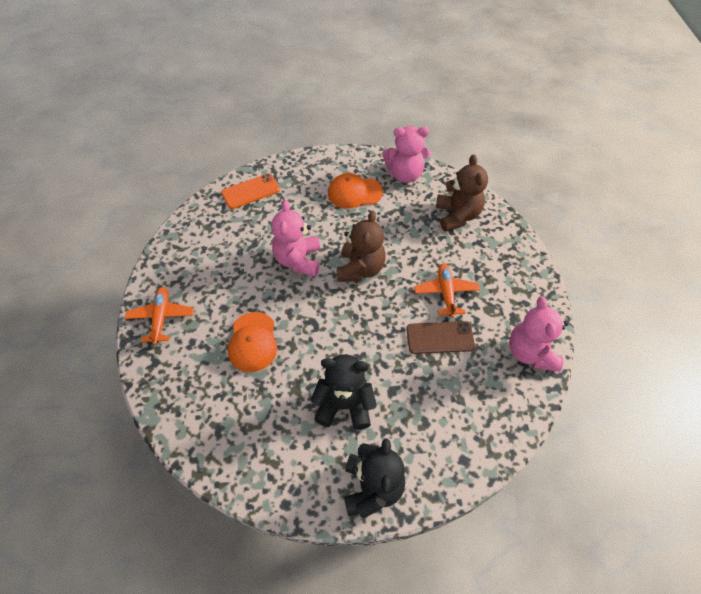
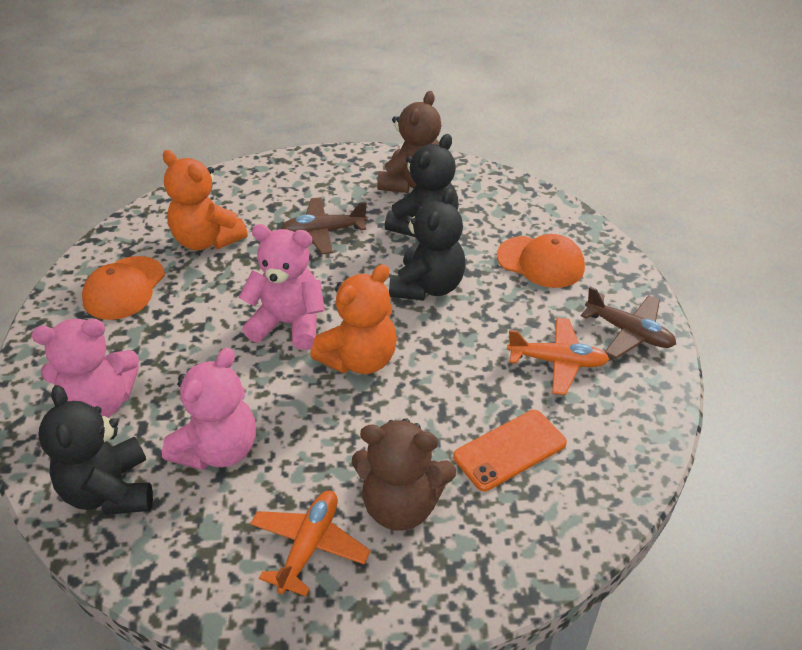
black teddy bear: 2 -> 3
brown phone: 1 -> 0
brown plane: 0 -> 2
orange teddy bear: 0 -> 2

